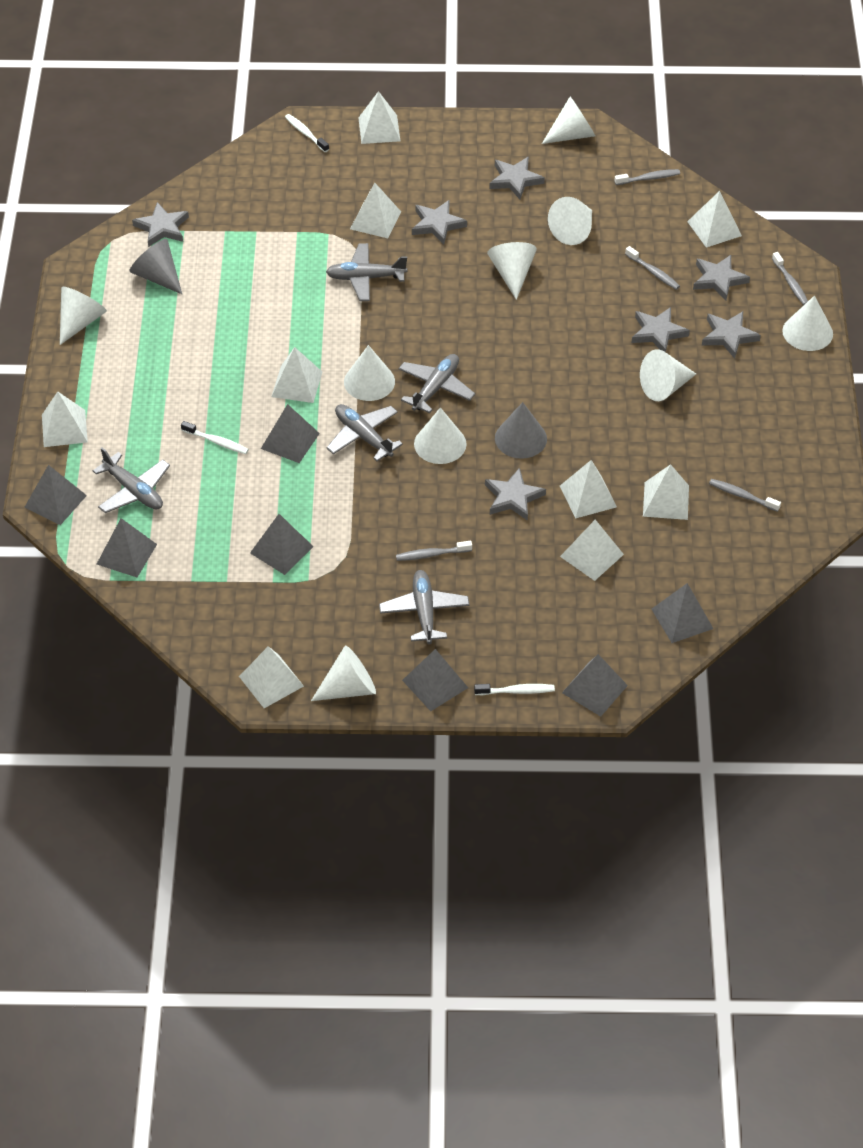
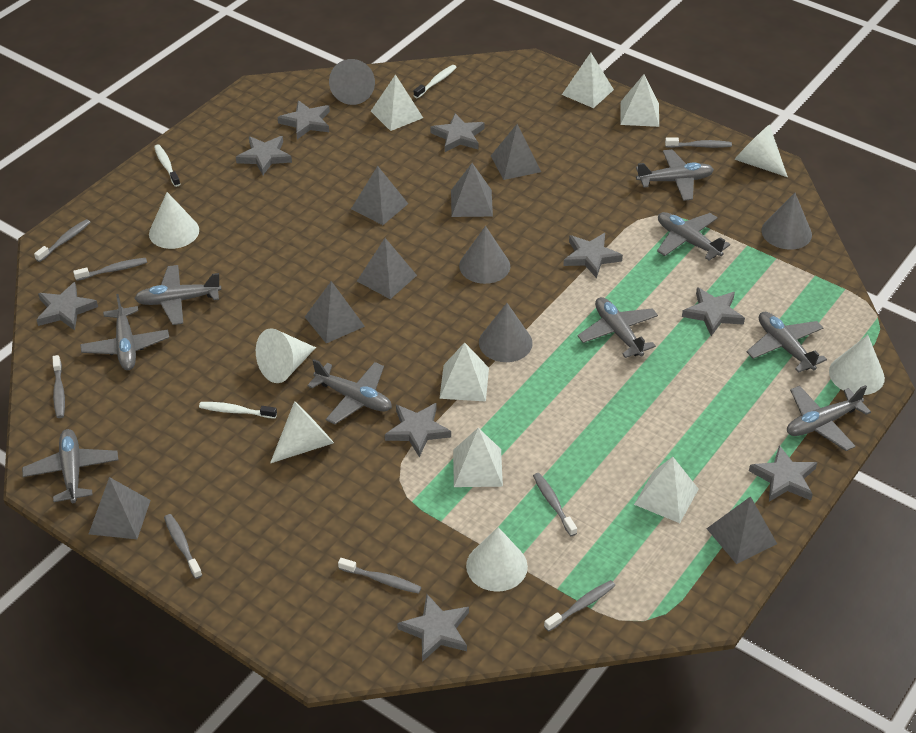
grey cone: 2 -> 4
grey plane: 5 -> 9
grey star: 7 -> 9
grey toothbrush: 5 -> 8
white cone: 9 -> 6
white pyramid: 9 -> 6

